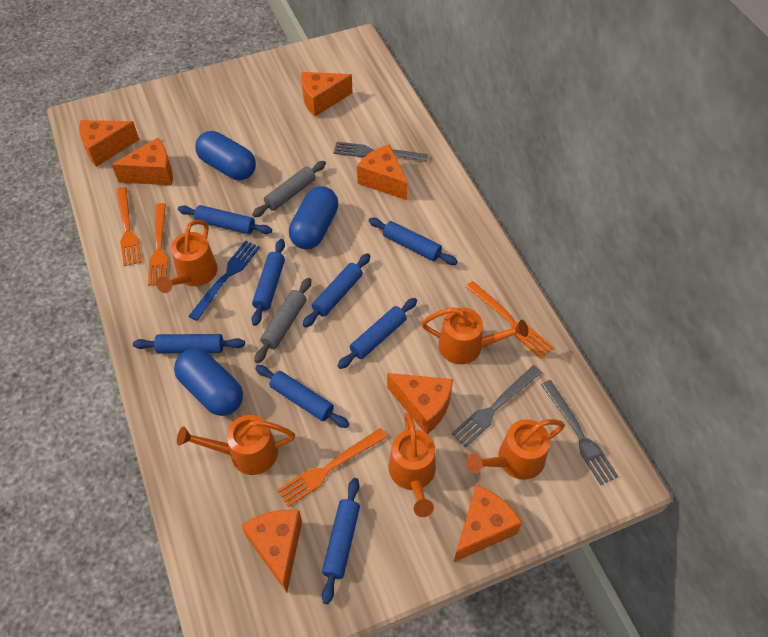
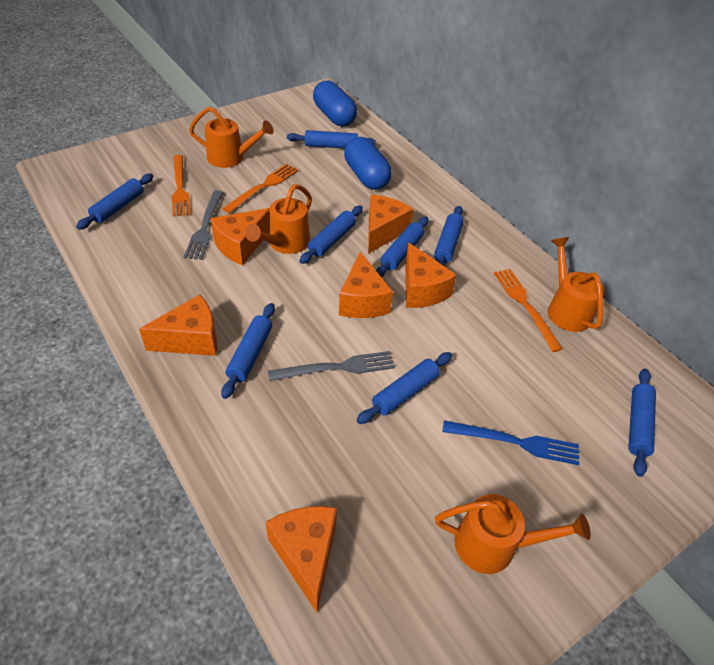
blue capsule: 3 -> 2
grey fork: 3 -> 2
grey rolling pin: 2 -> 0
orange cheese: 7 -> 6
orange fork: 4 -> 3
orange watering can: 5 -> 4

